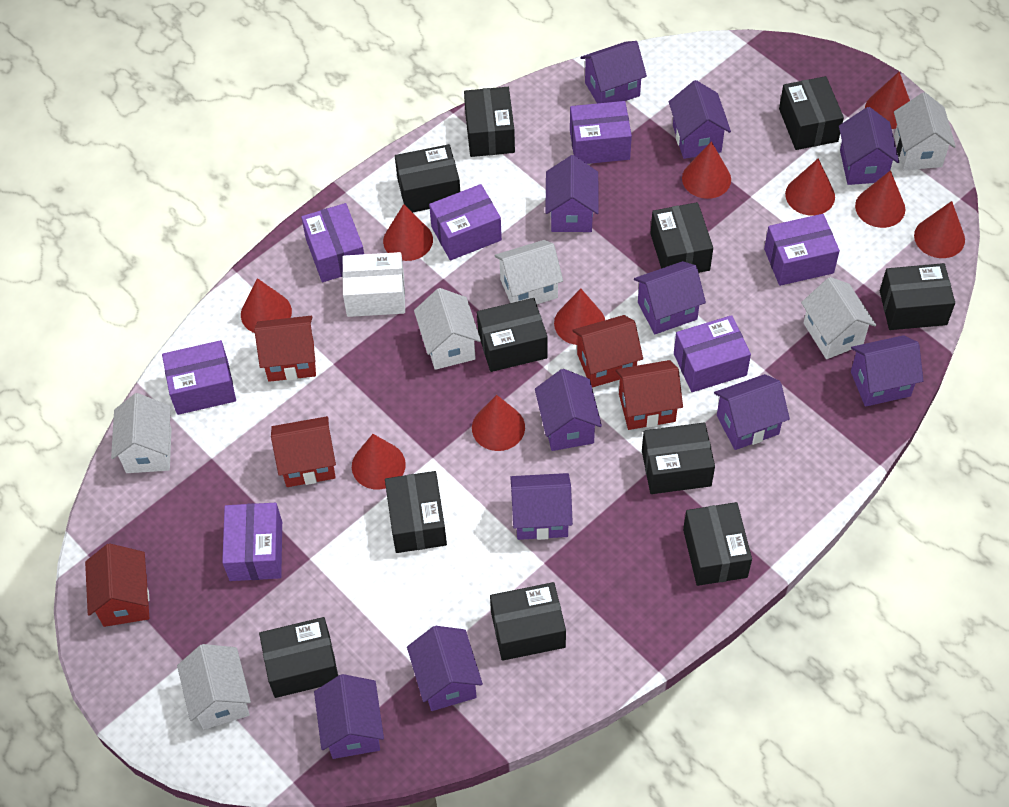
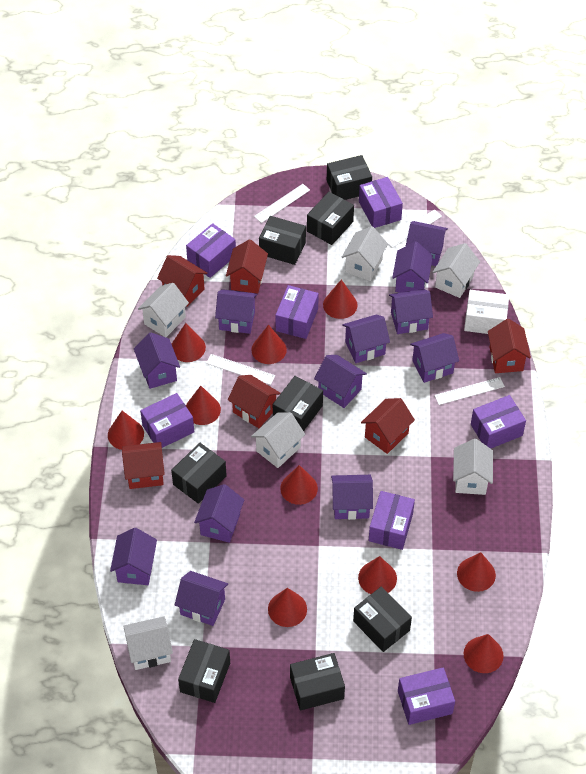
black box: 11 -> 8
purple house: 11 -> 12
red house: 5 -> 6
white ruler: 0 -> 4

